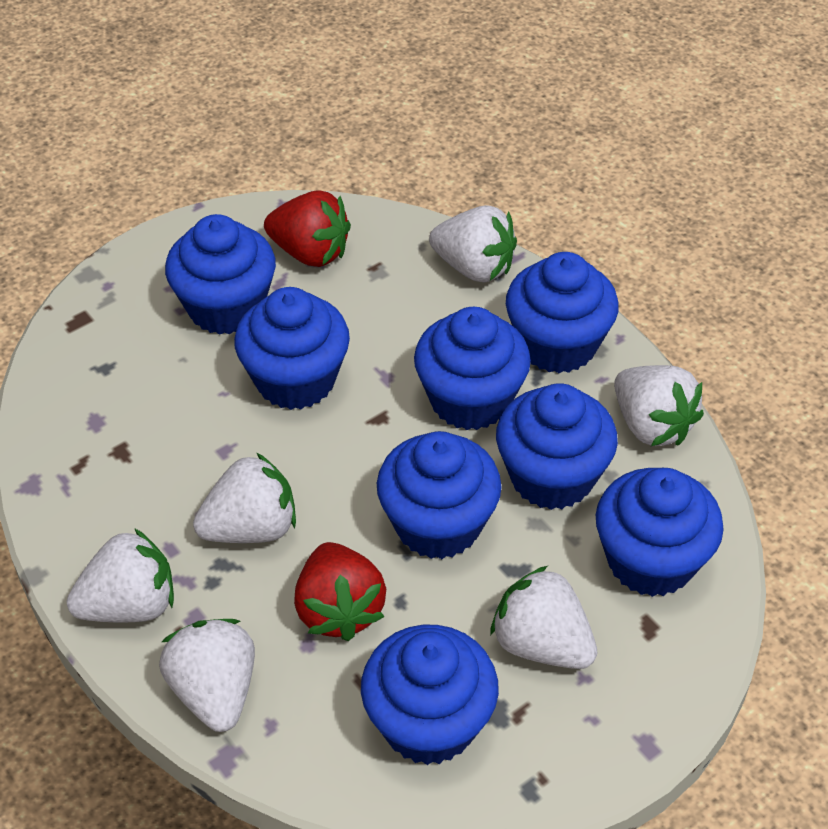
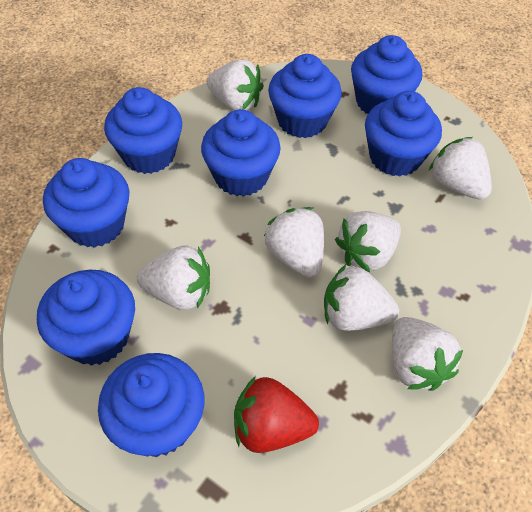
red strawberry: 2 -> 1
white strawberry: 6 -> 7

